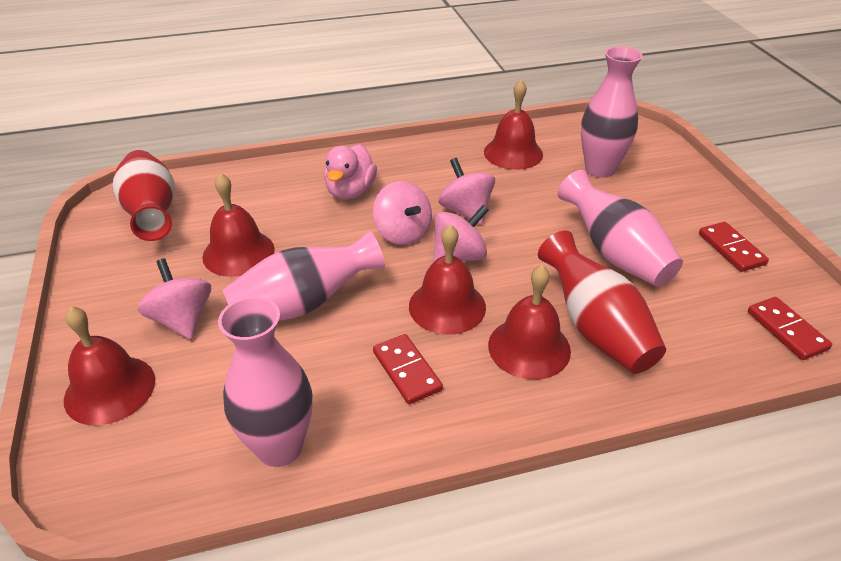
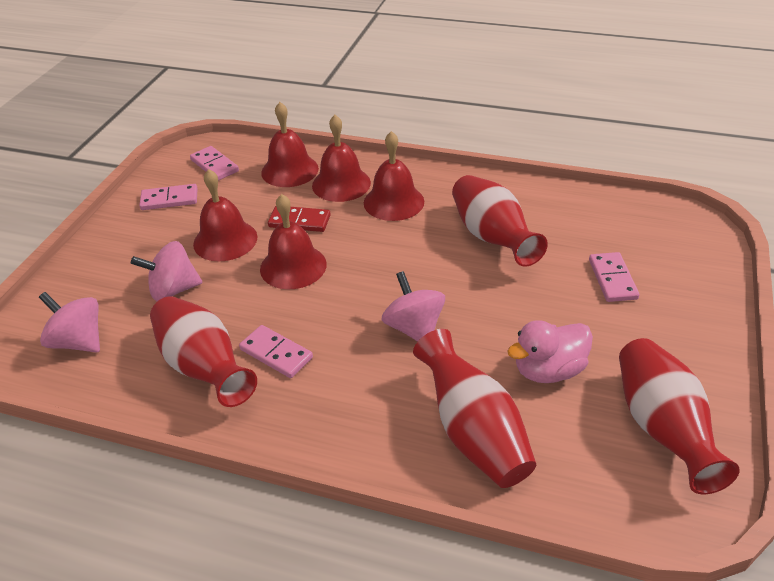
pink domino: 0 -> 4
pink spinning top: 4 -> 3
pink vase: 4 -> 0
red domino: 3 -> 1
red vase: 2 -> 4

